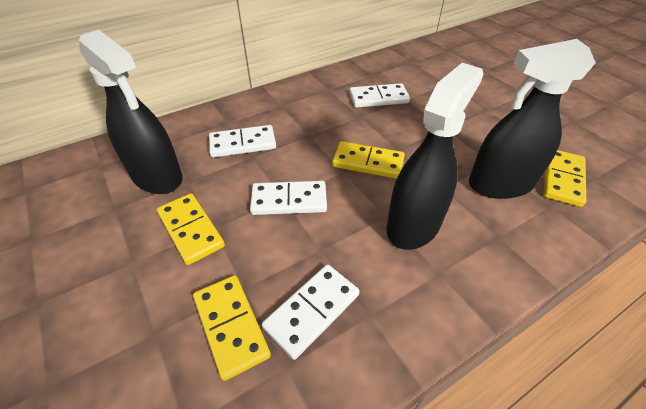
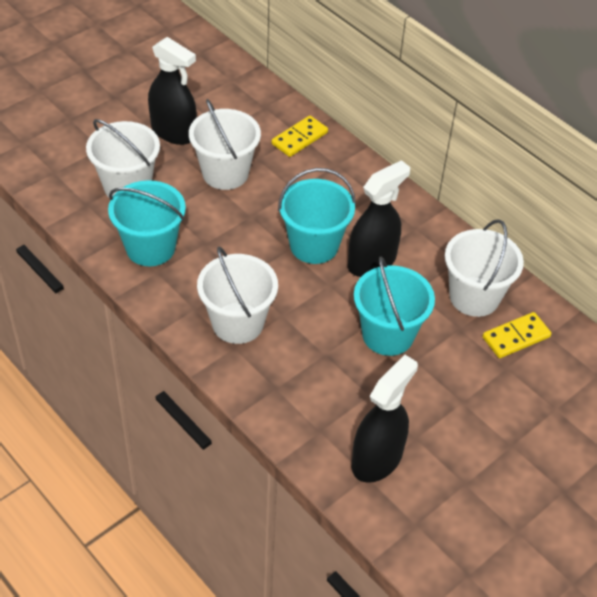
turquoise bucket: 0 -> 3
white bucket: 0 -> 4
white domino: 4 -> 0
yellow domino: 4 -> 2

